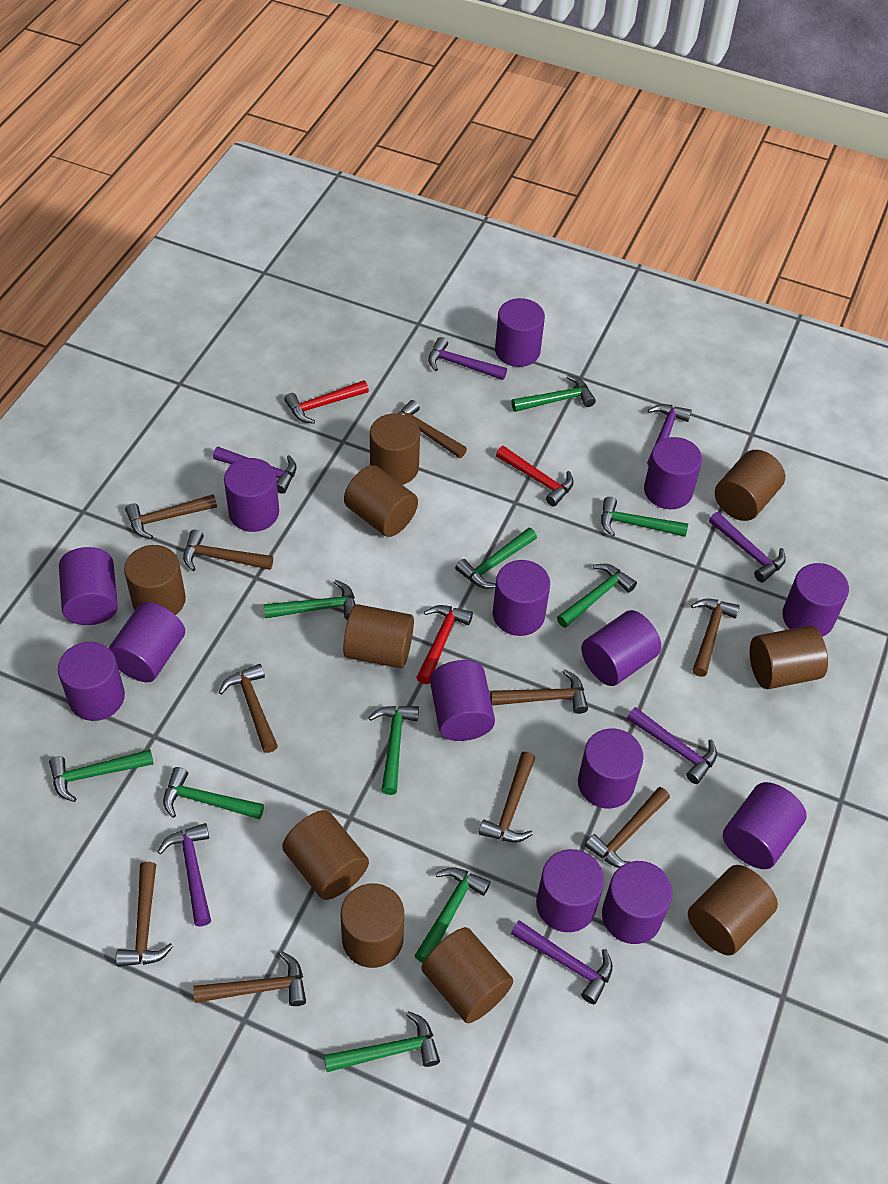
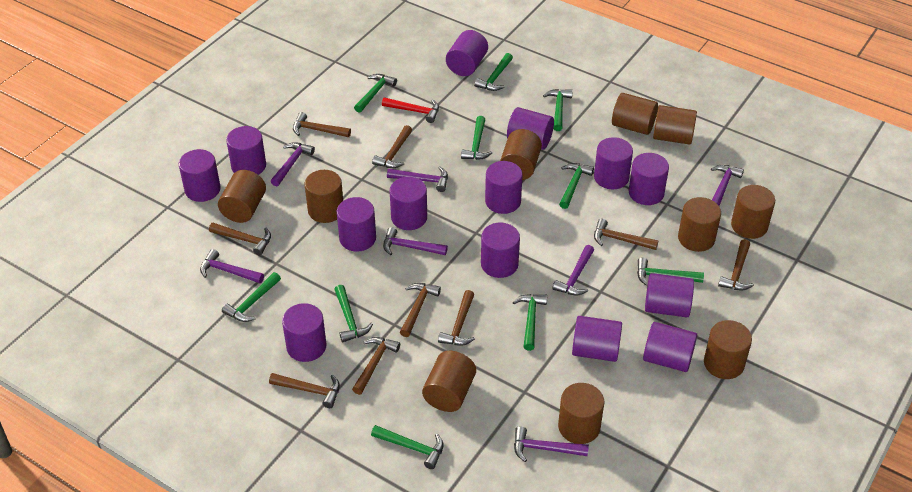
brown hammer: 10 -> 9
red hammer: 3 -> 1

